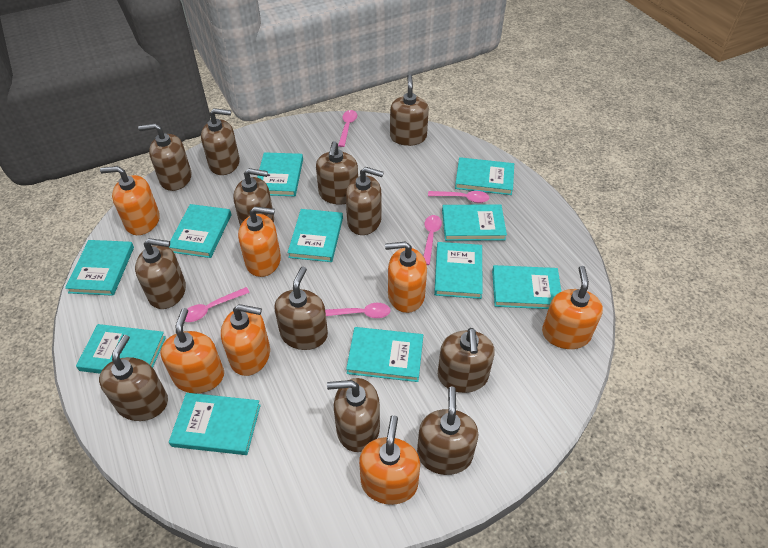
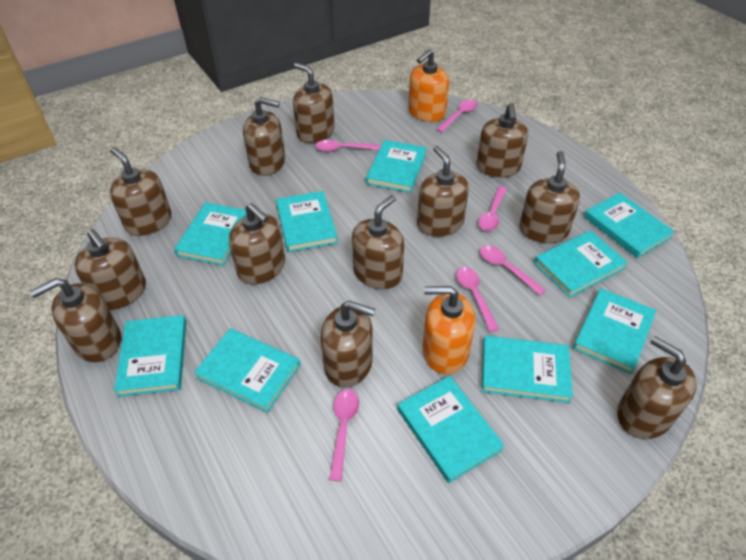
orange soap dispenser: 7 -> 2
pink spoon: 5 -> 6
turquoise book: 11 -> 10

